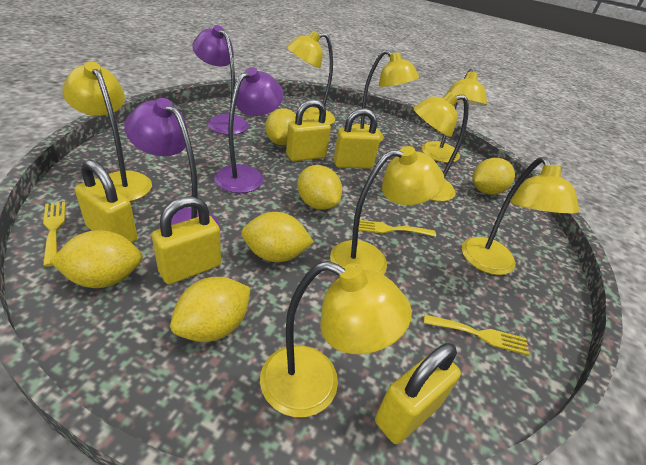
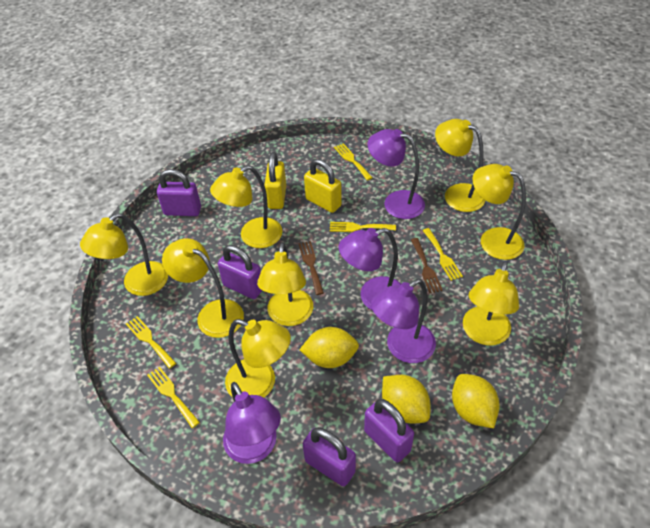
brown fork: 0 -> 2
purple lamp: 3 -> 4
purple padlock: 0 -> 4
yellow fork: 3 -> 5
yellow lemon: 6 -> 3
yellow padlock: 5 -> 2

